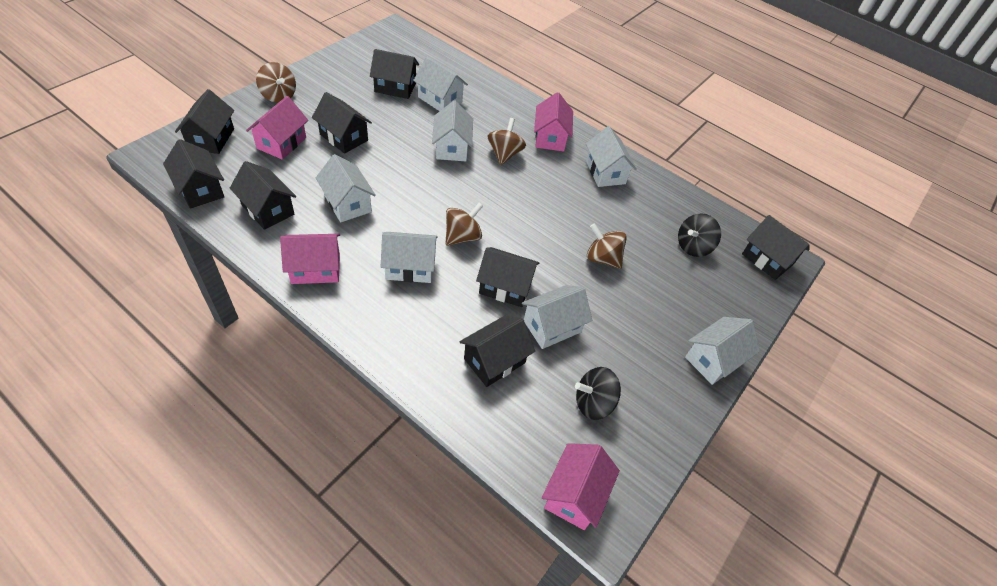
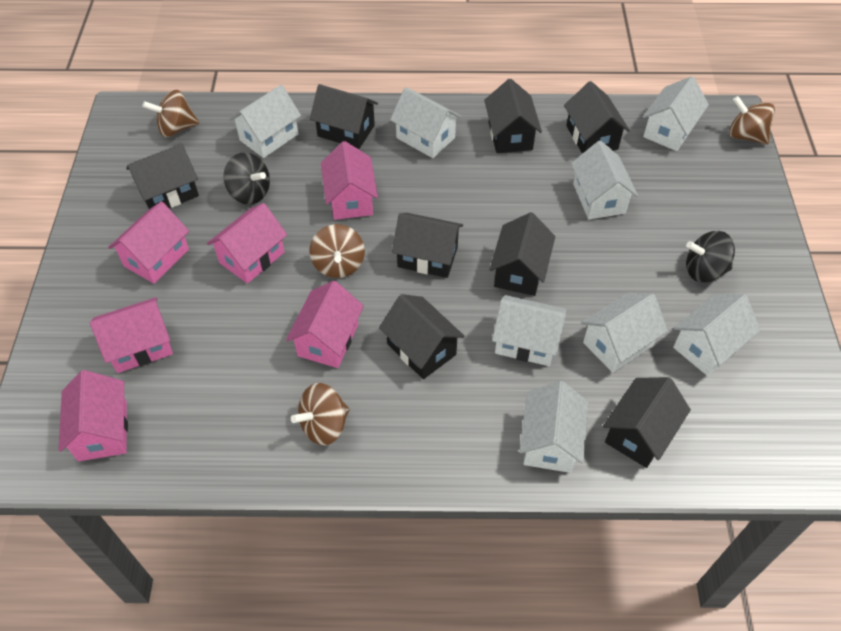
pink house: 4 -> 6
white house: 7 -> 8

